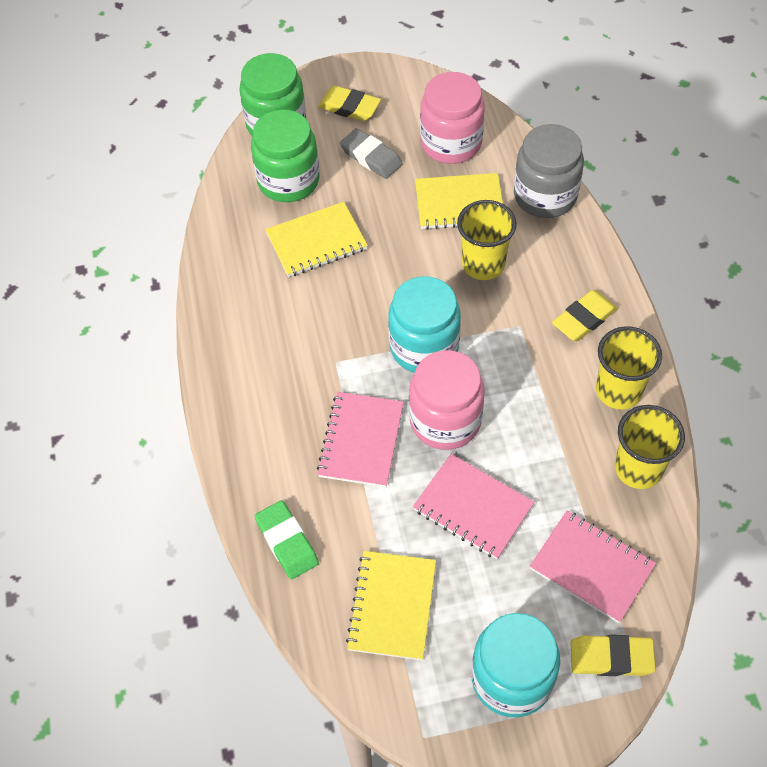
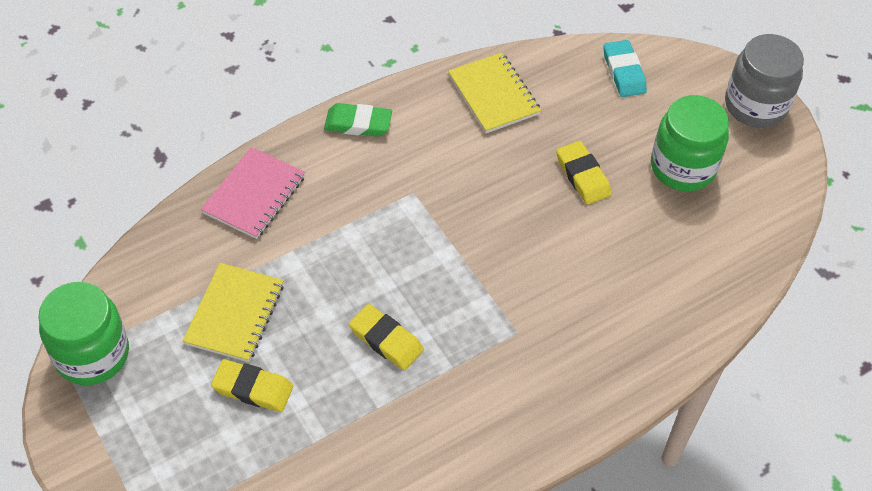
grey eraser: 1 -> 0
pink jar: 2 -> 0
pink notebook: 3 -> 1
turquoise eraser: 0 -> 1
turquoise jar: 2 -> 0
yellow cup: 3 -> 0
yellow notebook: 3 -> 2

